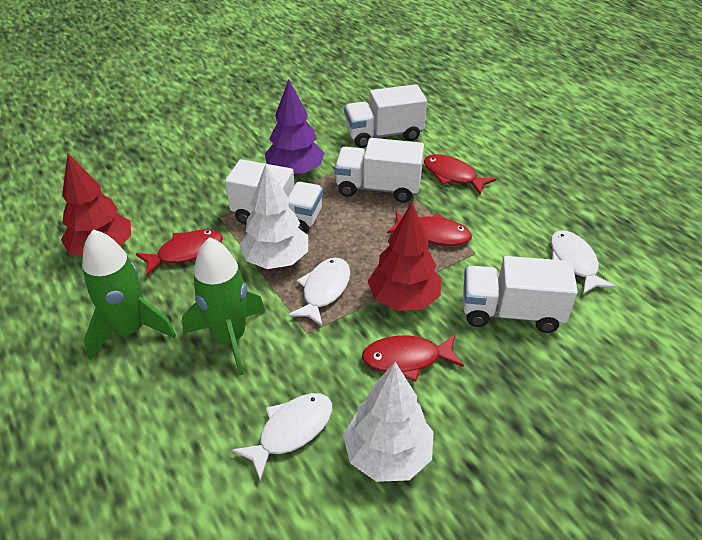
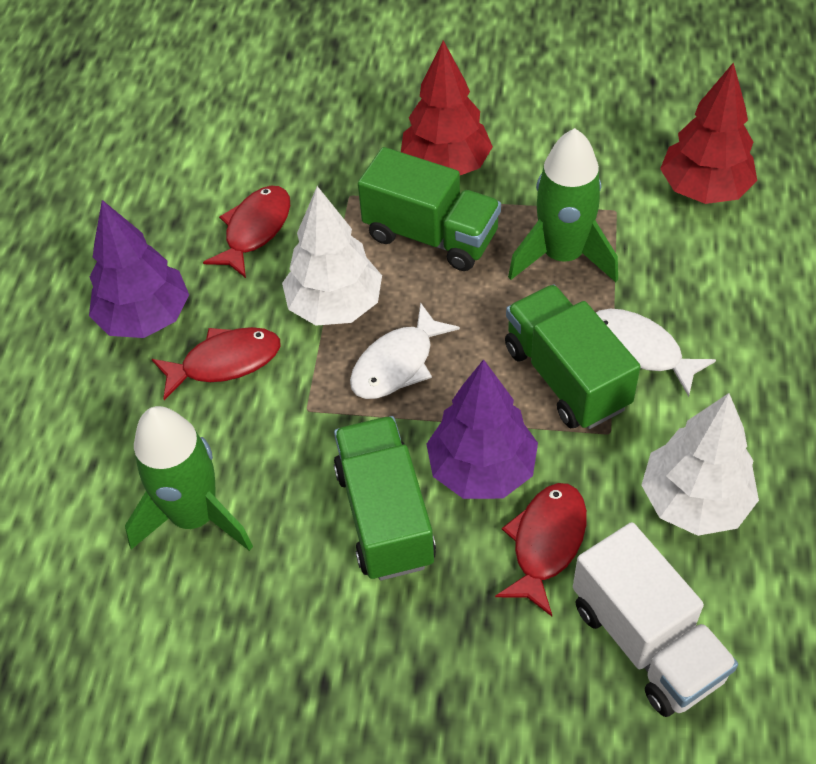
green truck: 0 -> 3
purple tree: 1 -> 2
red fish: 4 -> 3
white fish: 3 -> 2
white truck: 4 -> 1

